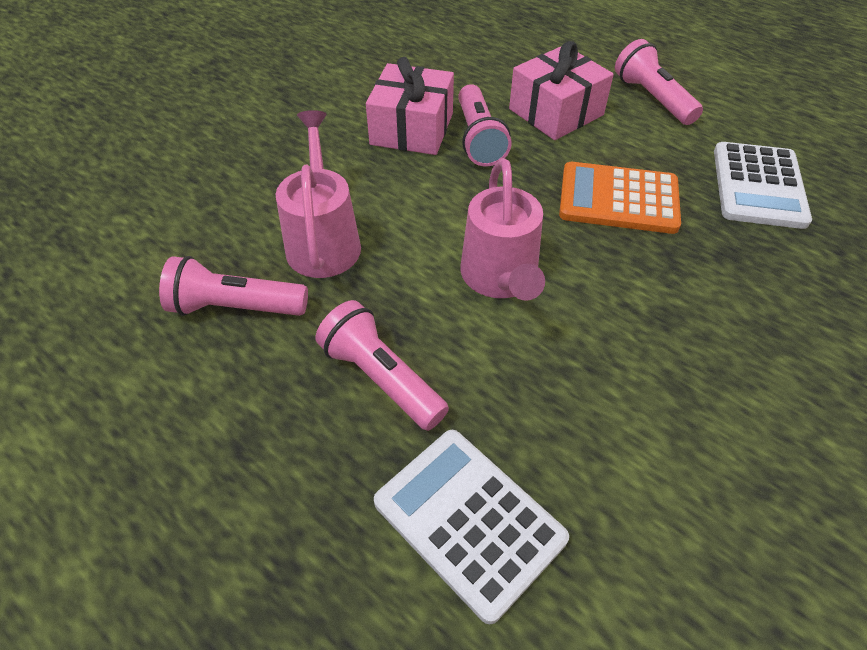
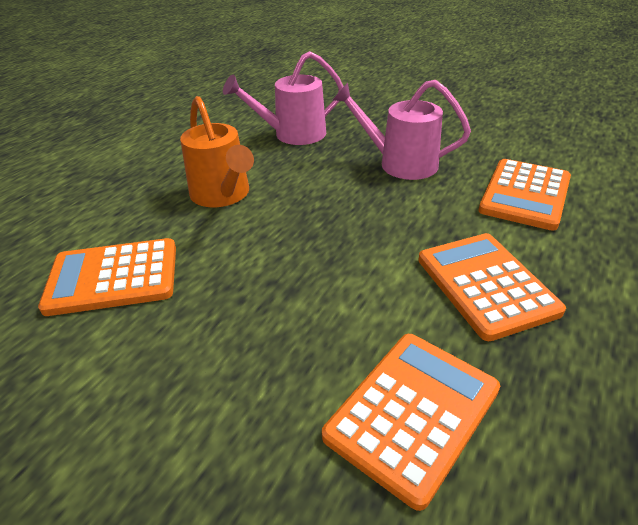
orange calculator: 1 -> 4
orange watering can: 0 -> 1
pink flashlight: 4 -> 0
pink gift: 2 -> 0
white calculator: 2 -> 0

